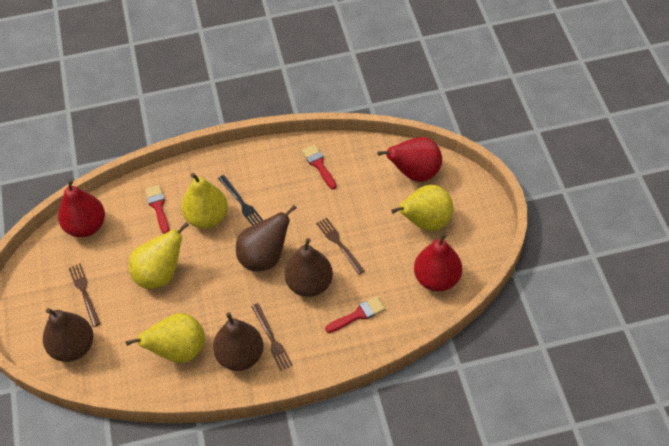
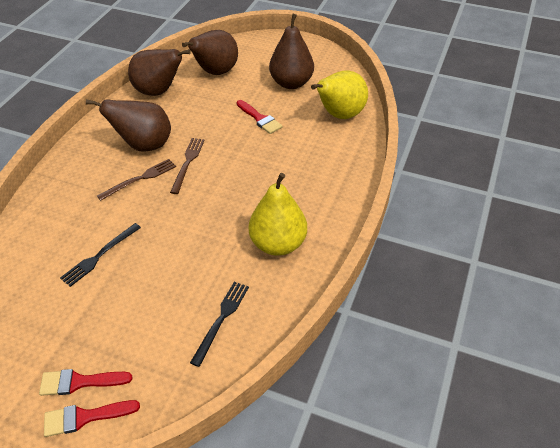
black fork: 1 -> 2
brown fork: 3 -> 2
red pear: 3 -> 0
yellow pear: 4 -> 2

